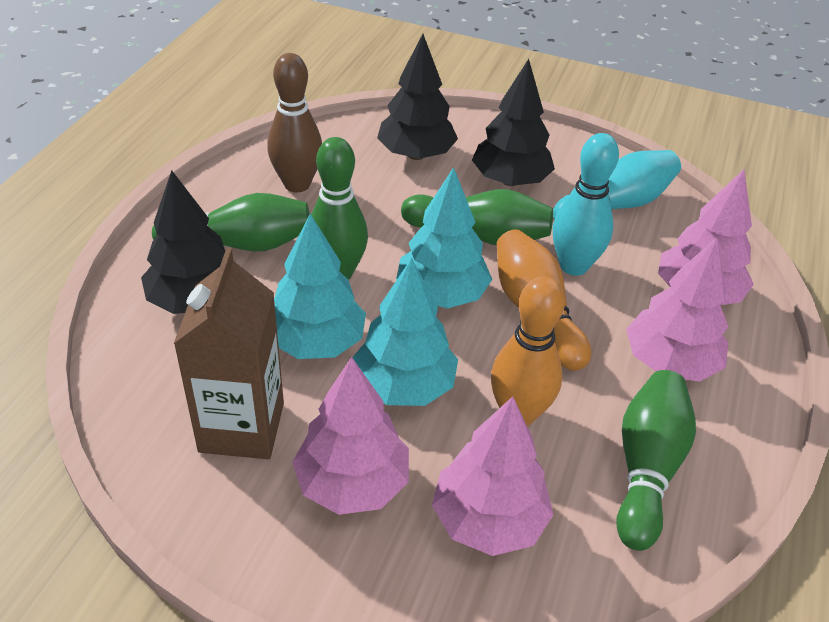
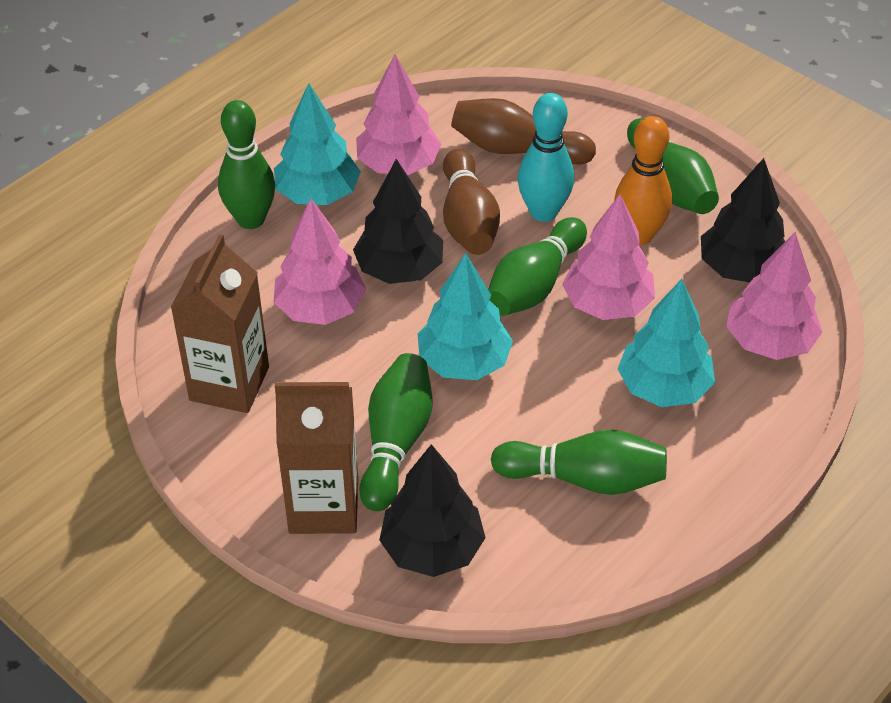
brown bowling pin: 1 -> 2
brown carton: 1 -> 2
green bowling pin: 4 -> 5
orange bowling pin: 2 -> 1
turquoise bowling pin: 2 -> 1

